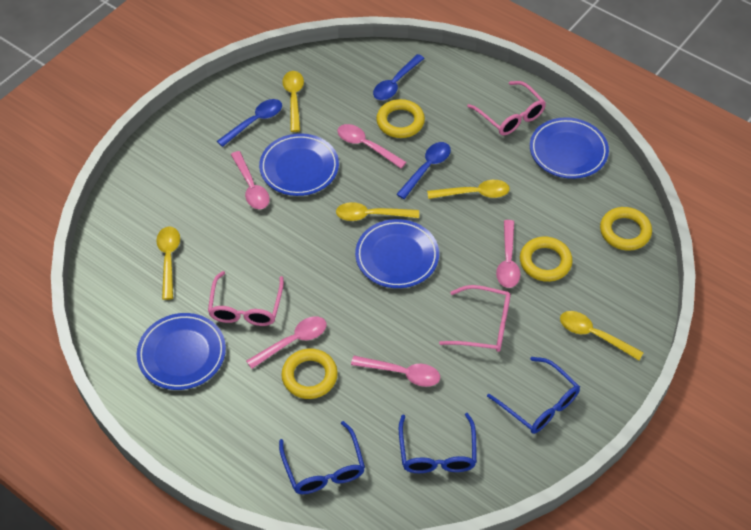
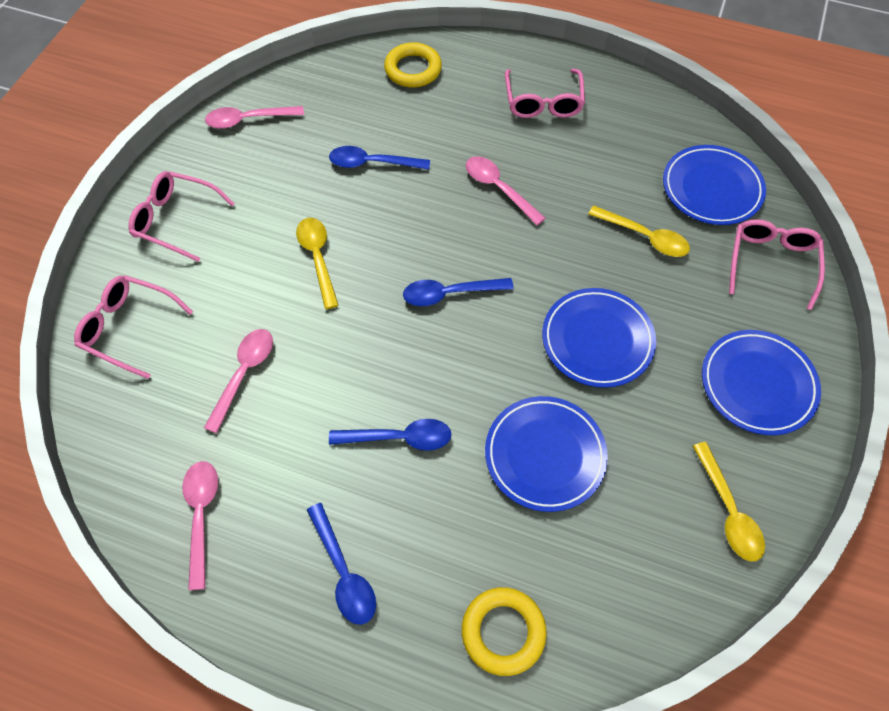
blue glasses: 3 -> 0
blue spoon: 3 -> 4
pink glasses: 3 -> 4
pink spoon: 5 -> 4
yellow ring: 4 -> 2
yellow spoon: 5 -> 3

